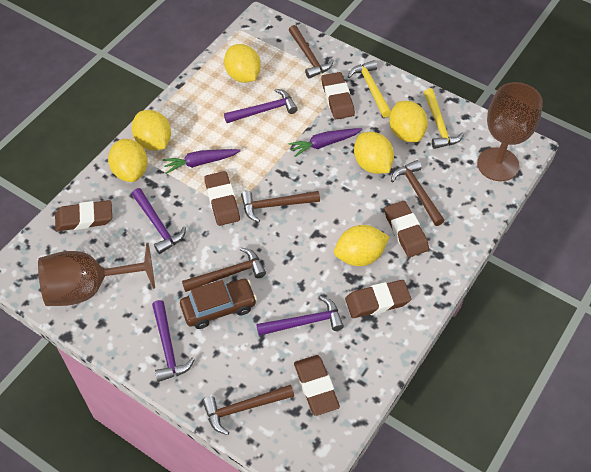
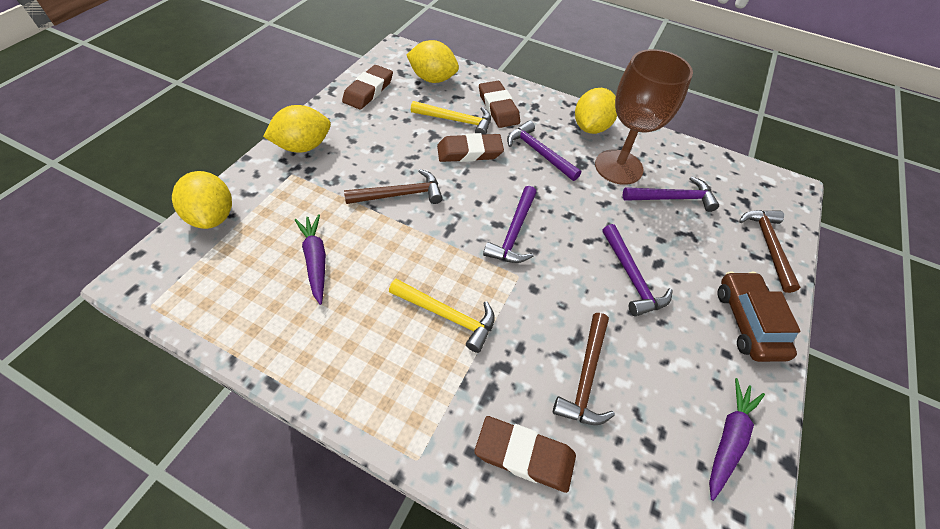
brown eraser: 6 -> 4
brown goblet: 2 -> 1
brown hammer: 5 -> 3
yellow lemon: 6 -> 4

